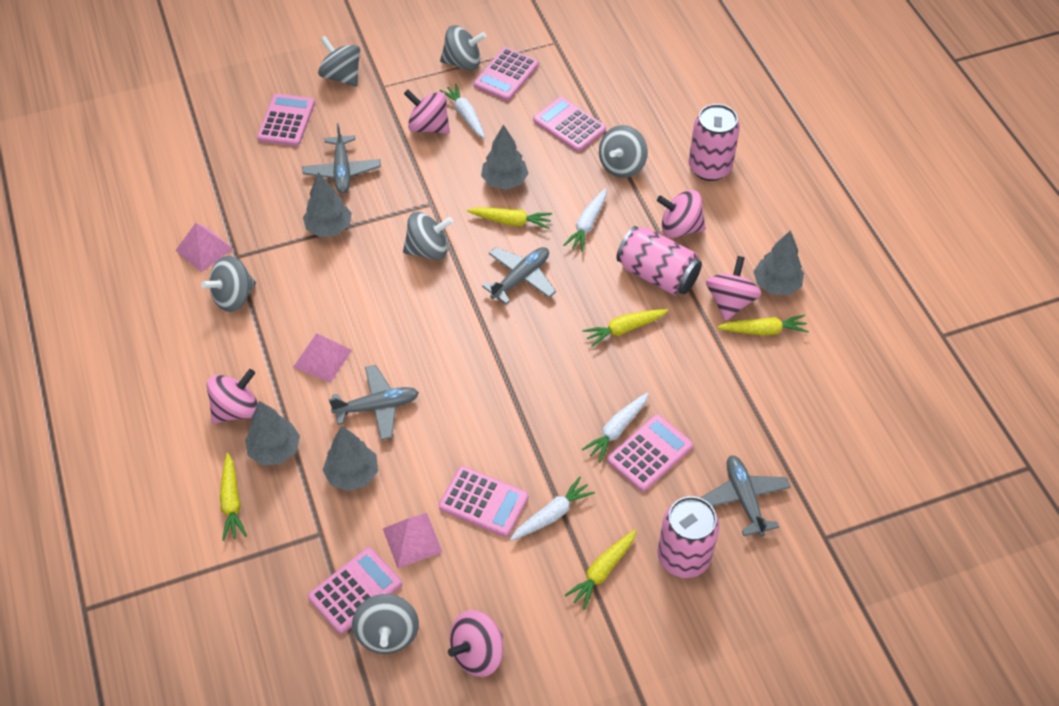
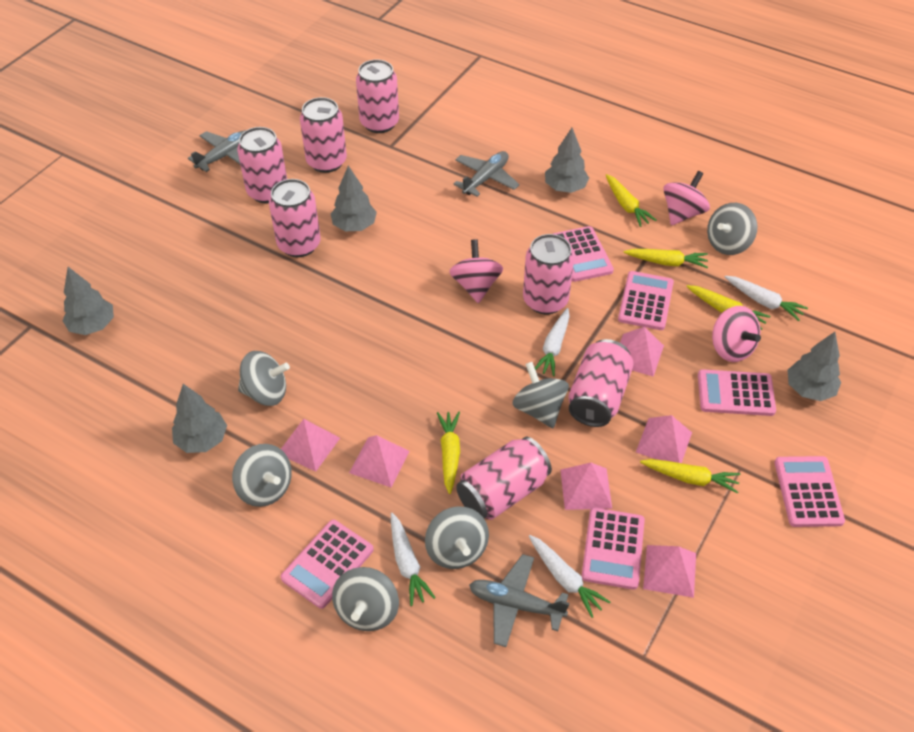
grey plane: 4 -> 3
pink can: 3 -> 7
pink pyramid: 3 -> 6
pink spinning top: 5 -> 3

